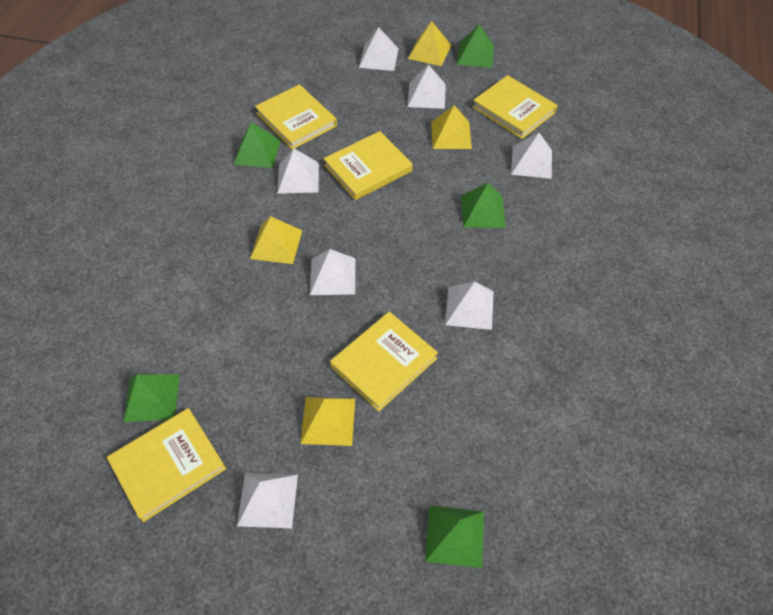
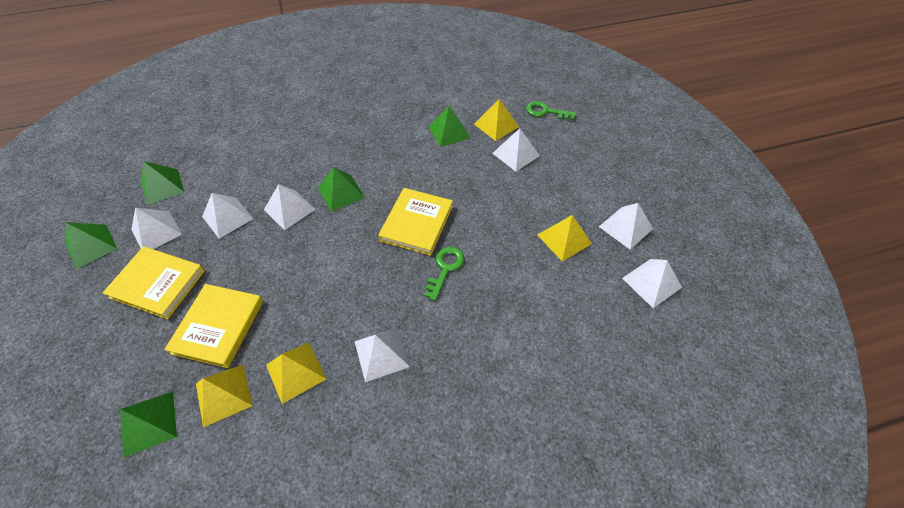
green key: 0 -> 2
yellow book: 5 -> 3

